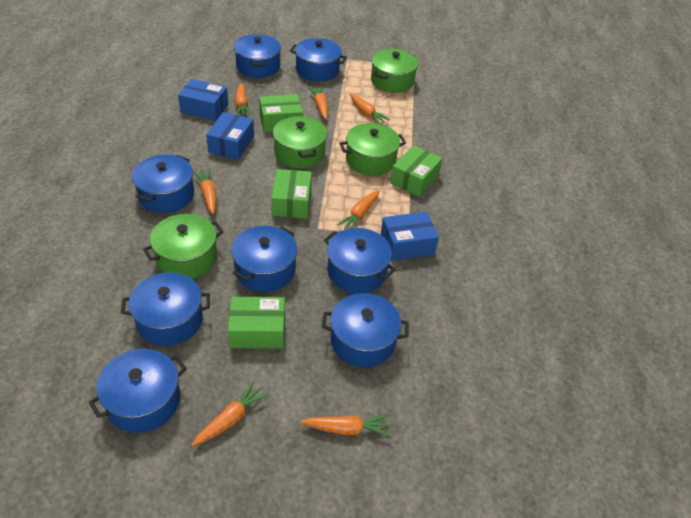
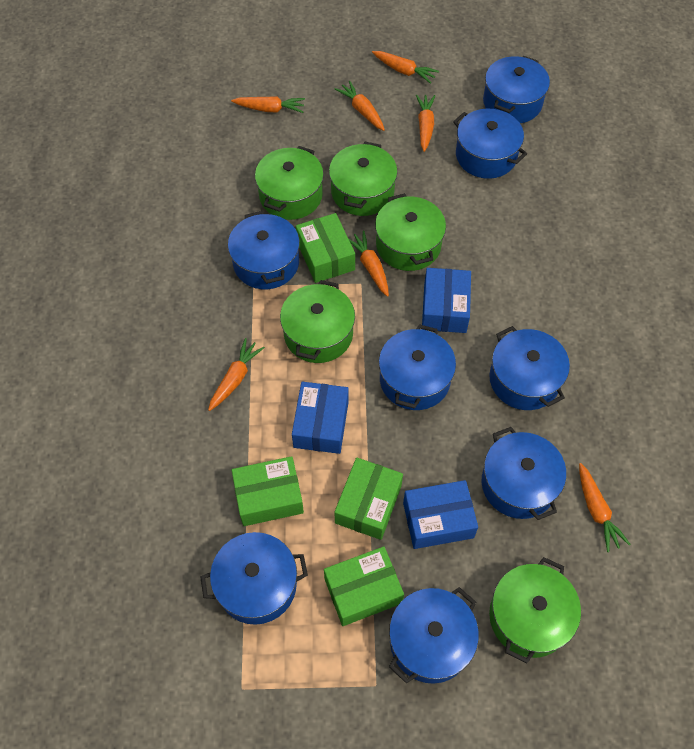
green pot: 4 -> 5

